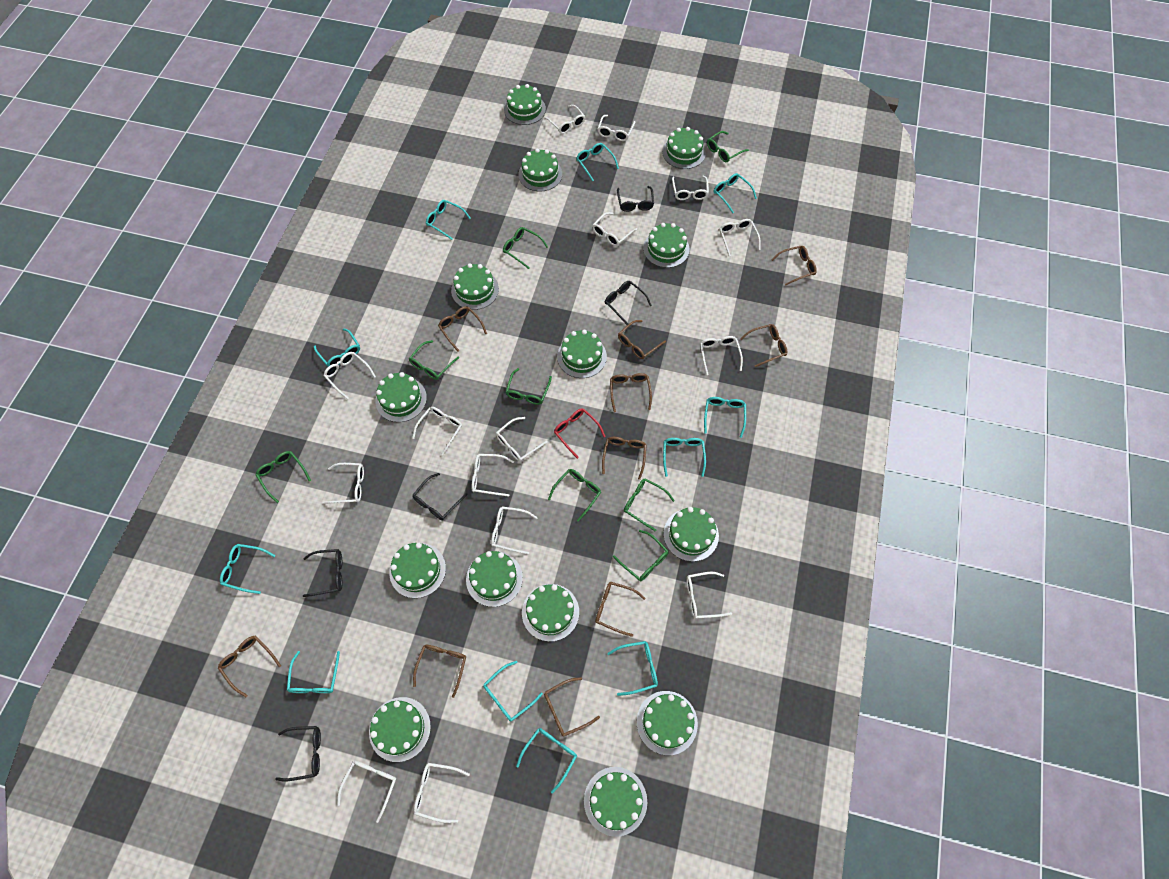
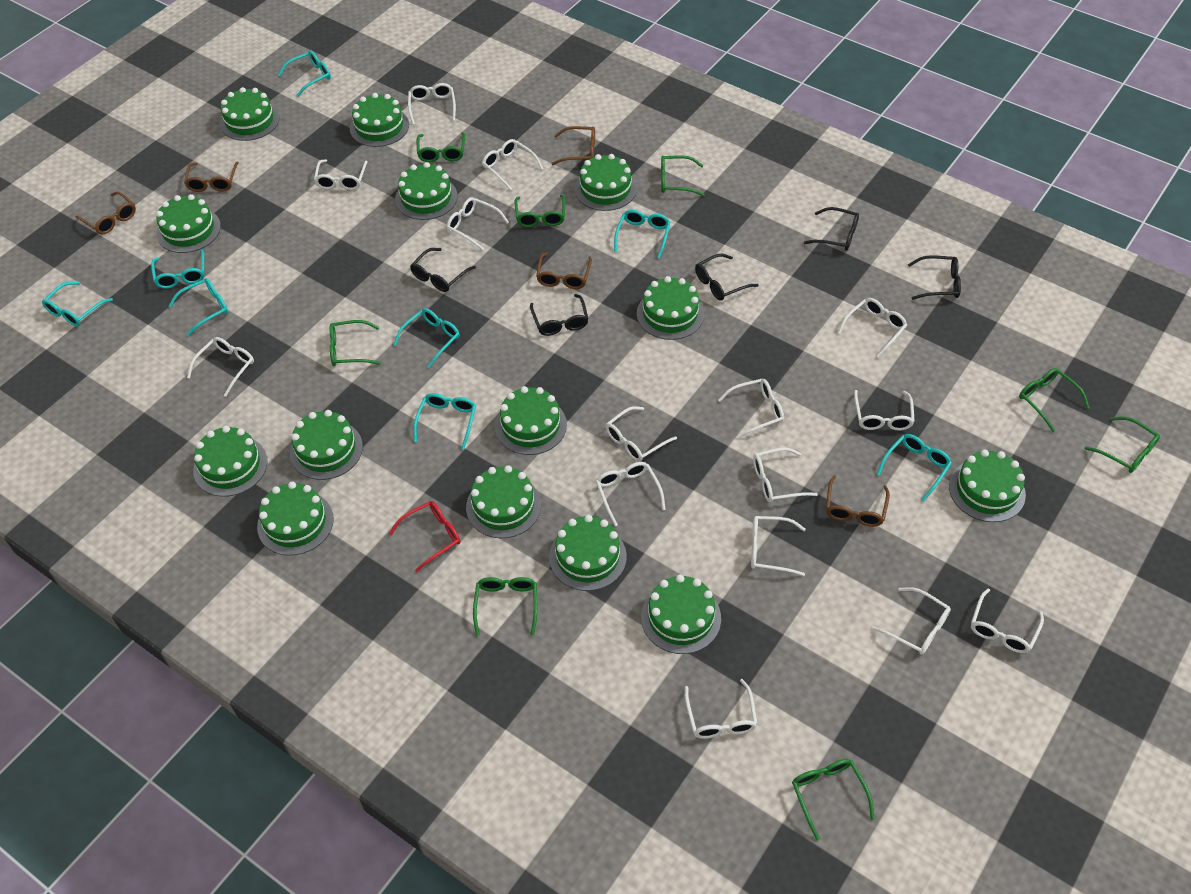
brown glasses: 10 -> 5
turquoise glasses: 11 -> 8

